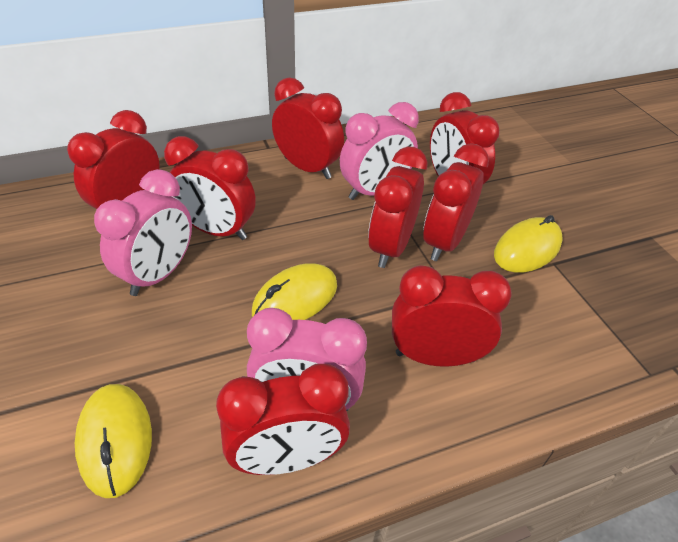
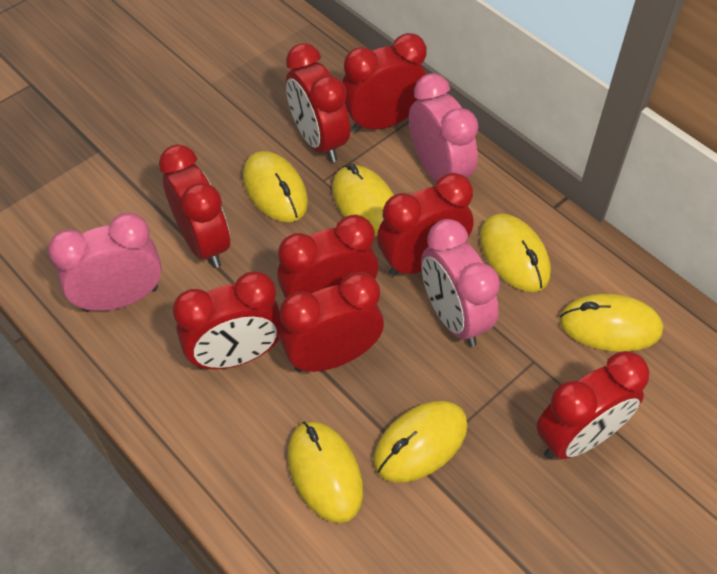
yellow mouse: 3 -> 6

